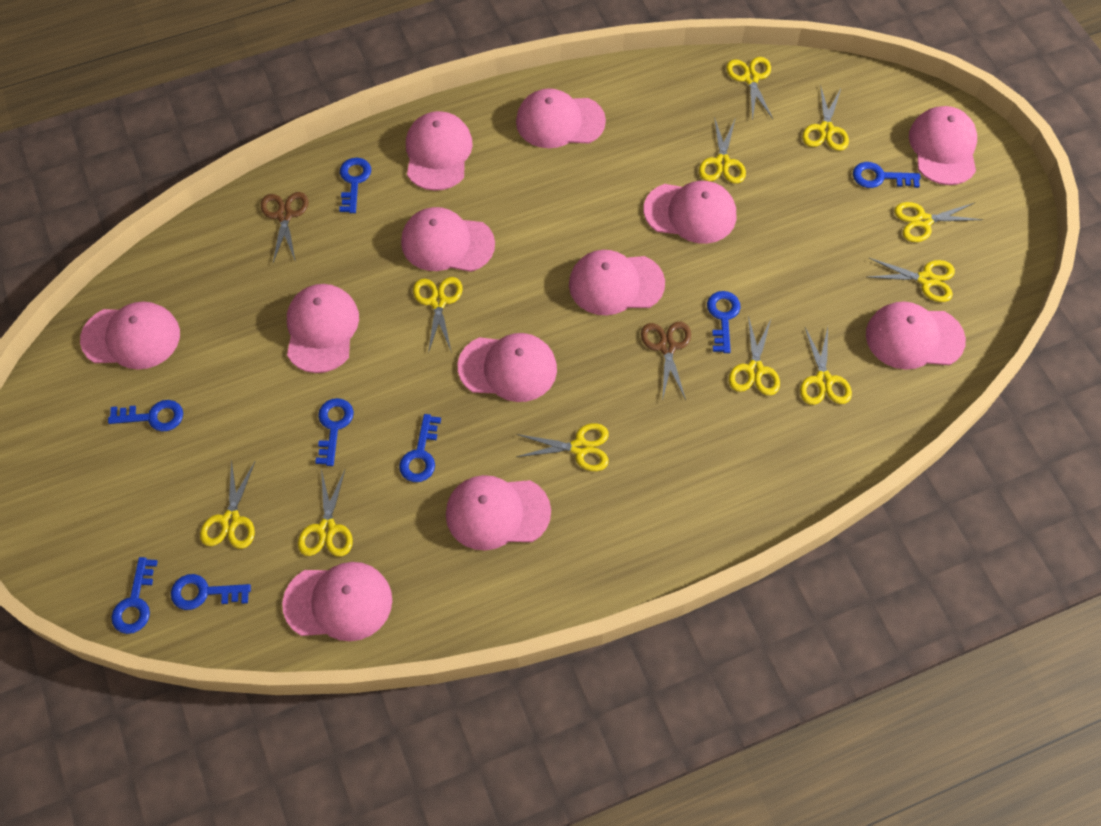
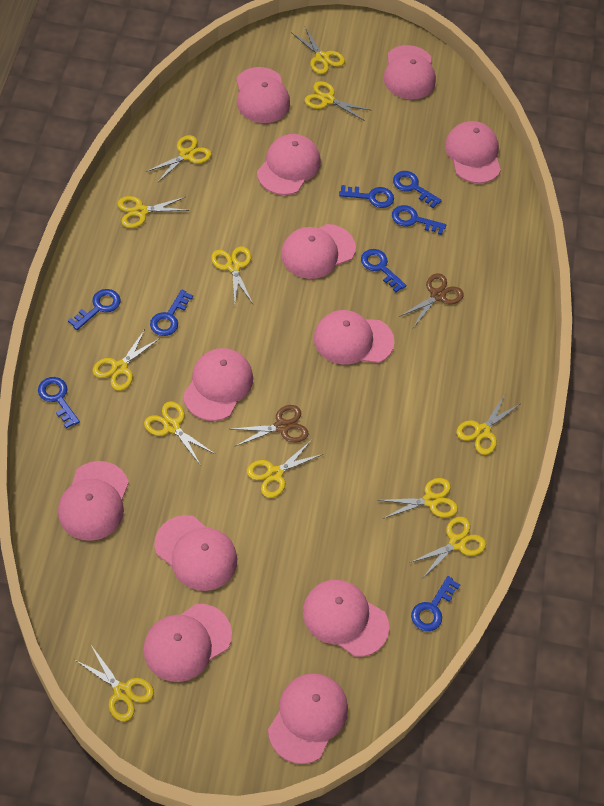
yellow scissors: 11 -> 12

